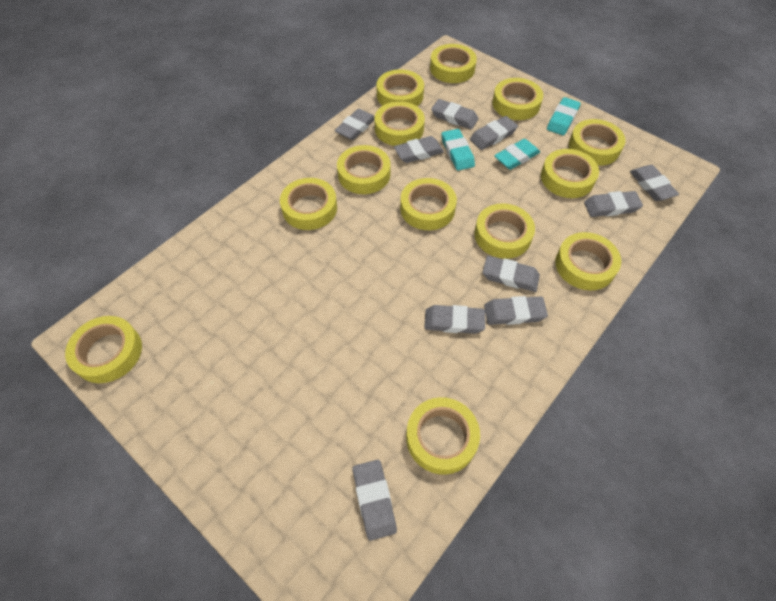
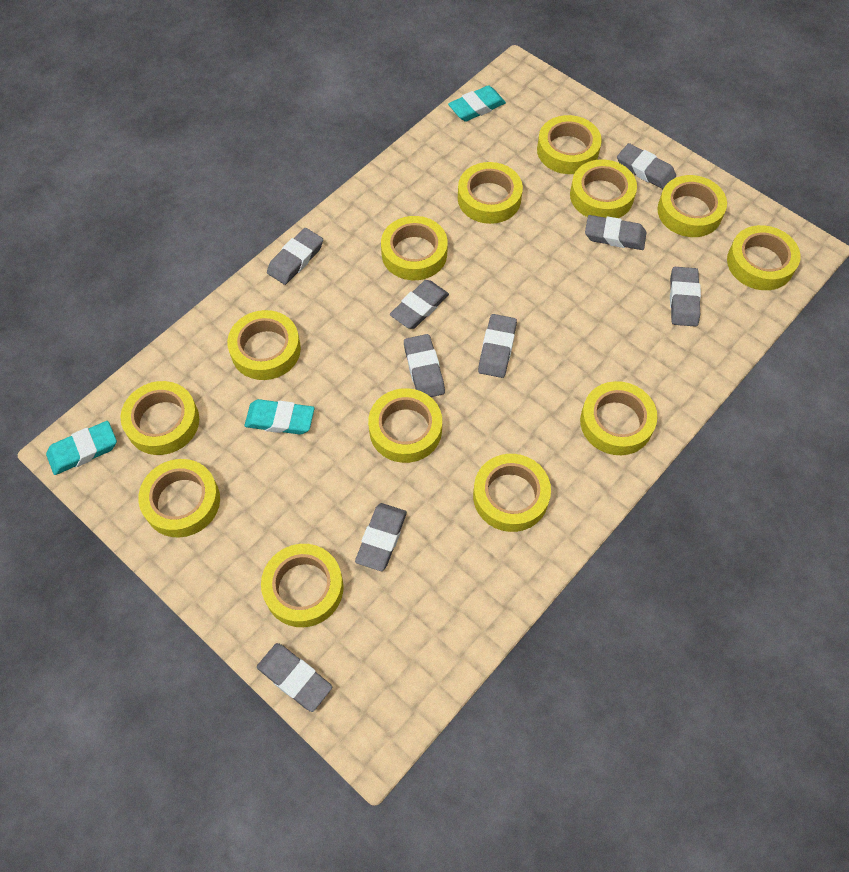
grey eraser: 10 -> 9

